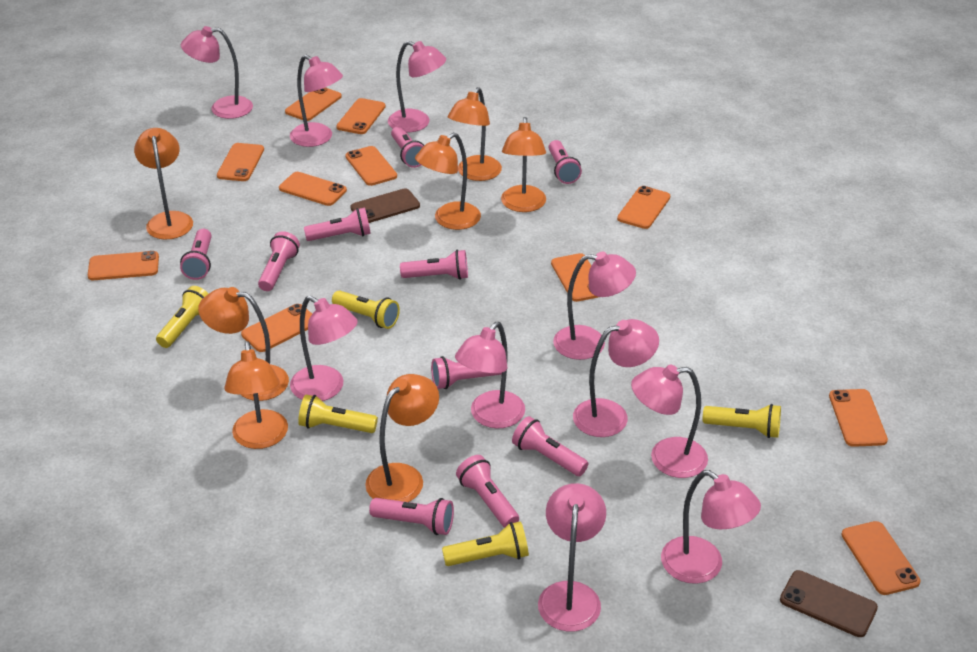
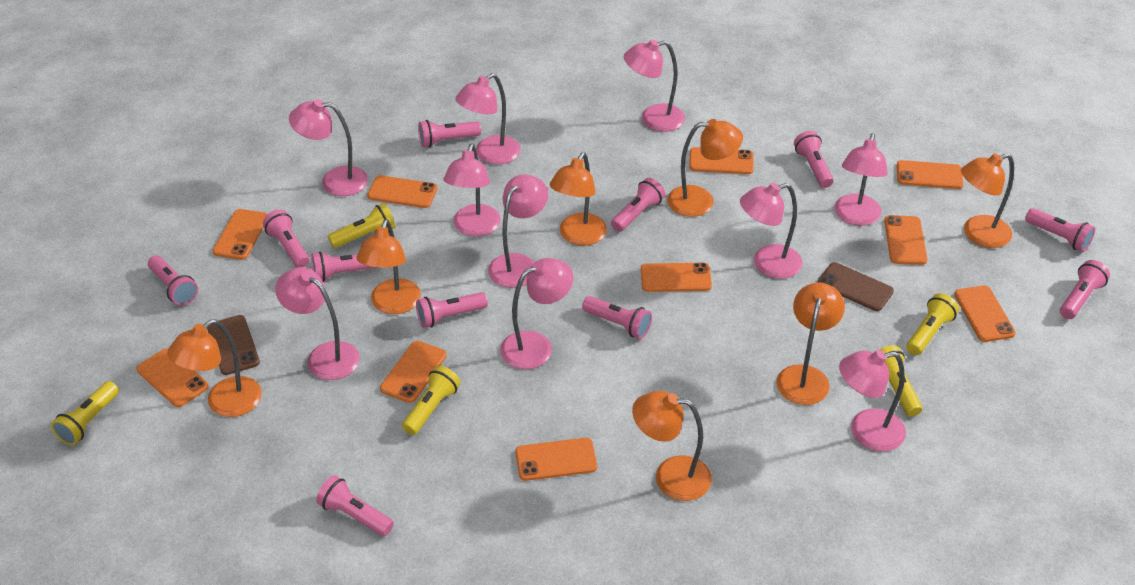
orange phone: 11 -> 10
pink flashlight: 10 -> 11

